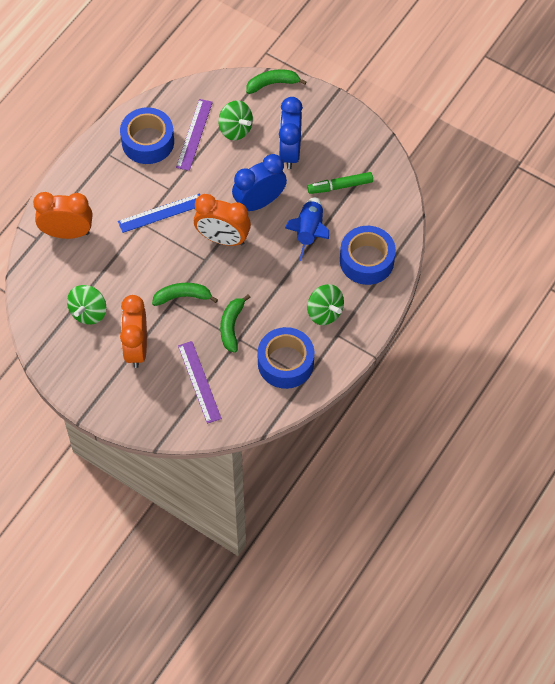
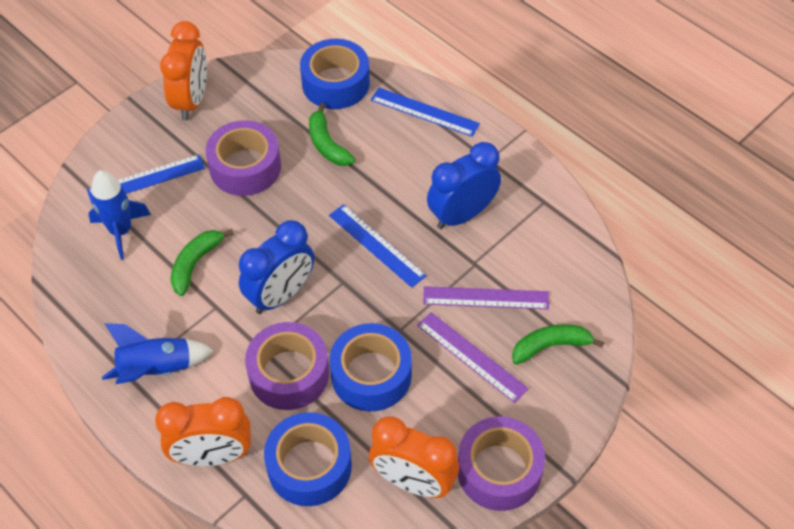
blue rocket: 1 -> 2
blue ruler: 1 -> 3
green marker: 1 -> 0
green spinning top: 3 -> 0
purple tape: 0 -> 3

